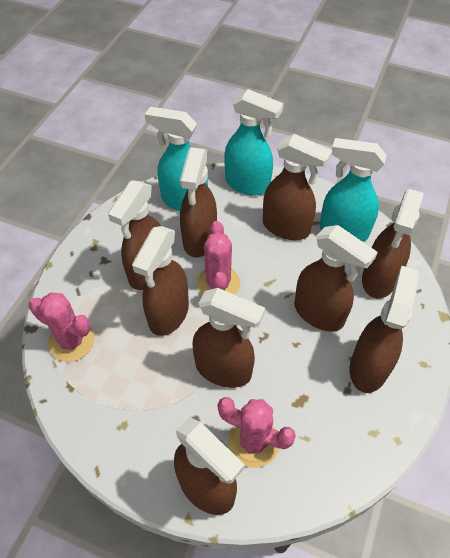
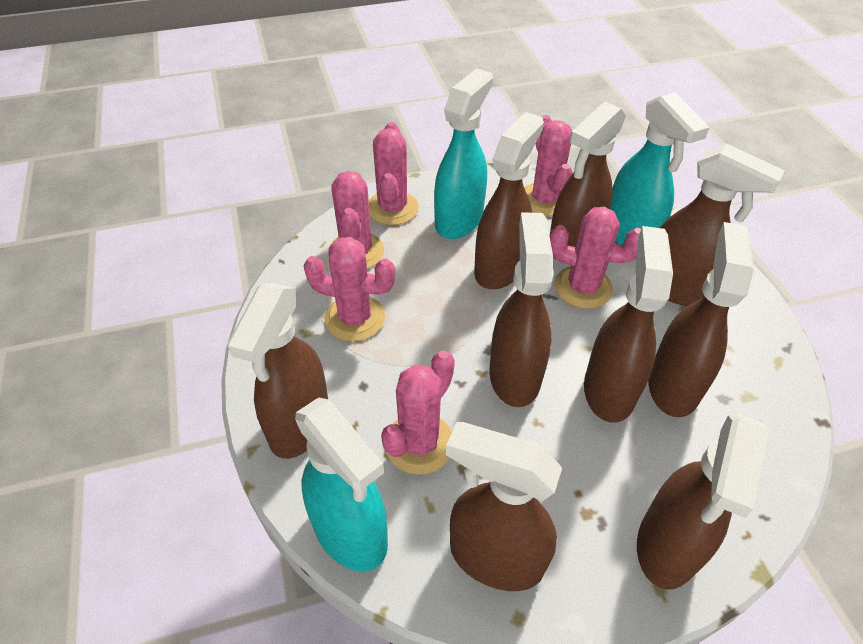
pink cactus: 3 -> 6

